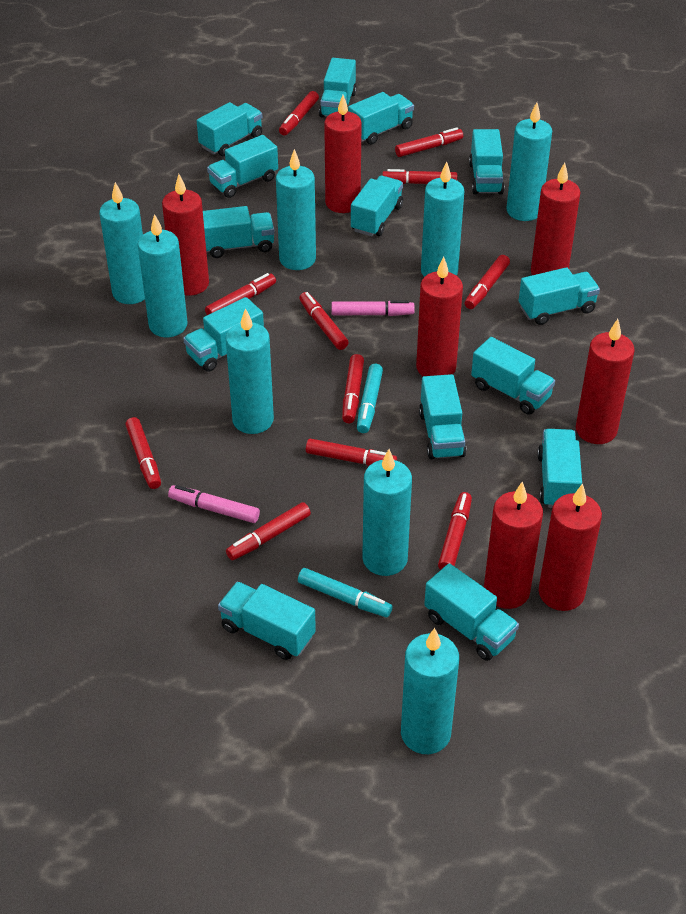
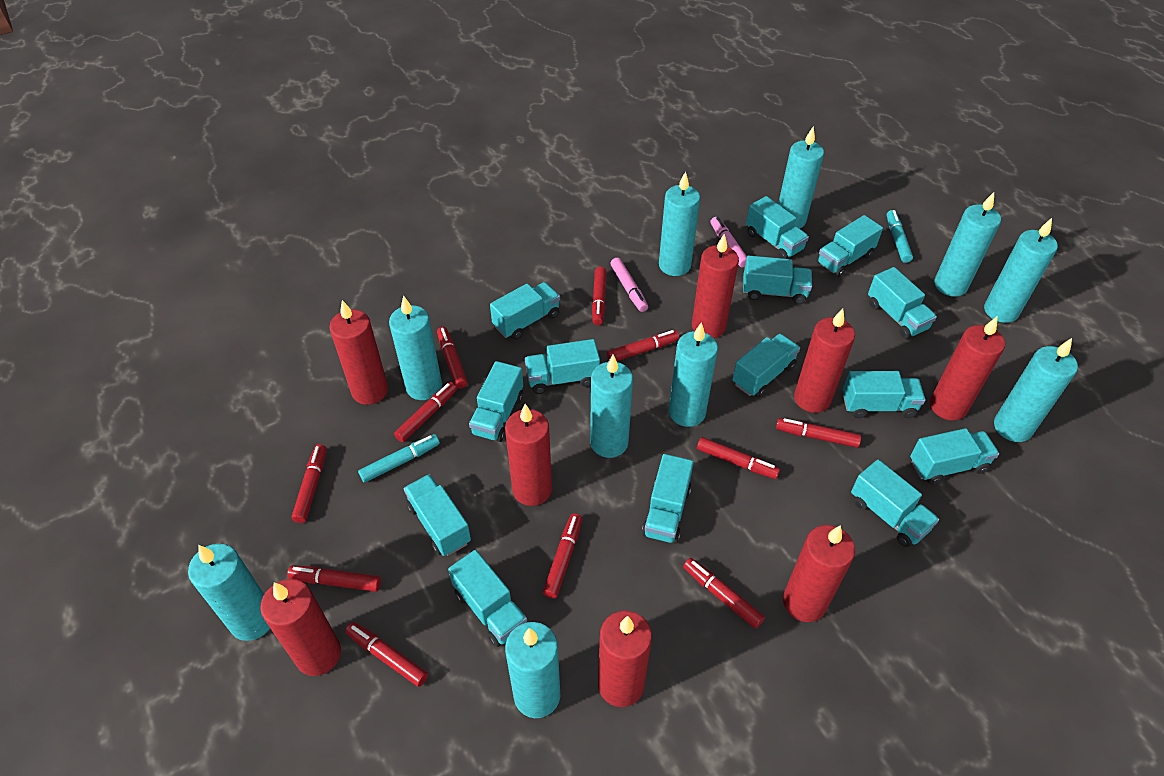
red candle: 7 -> 8
turquoise candle: 8 -> 10

